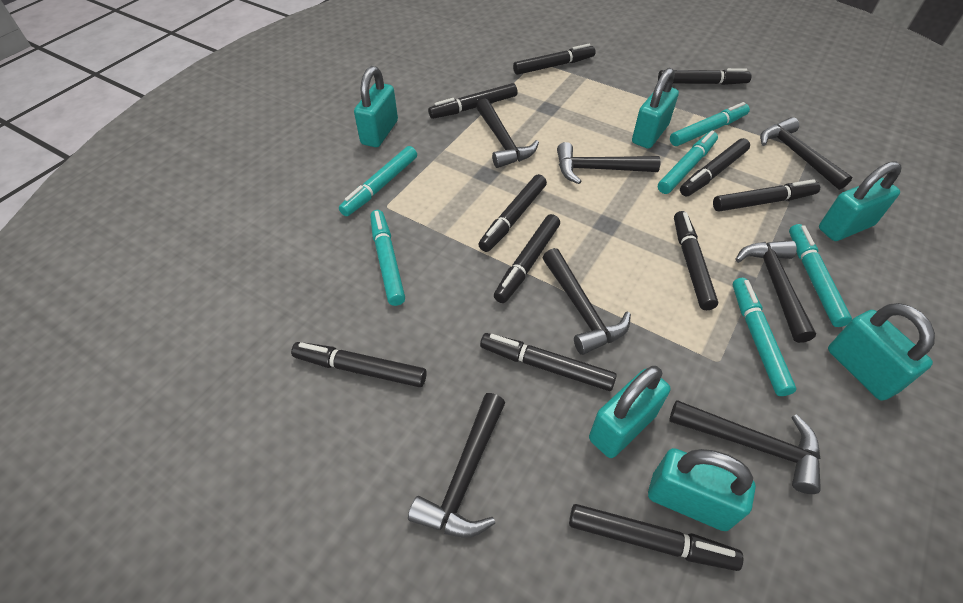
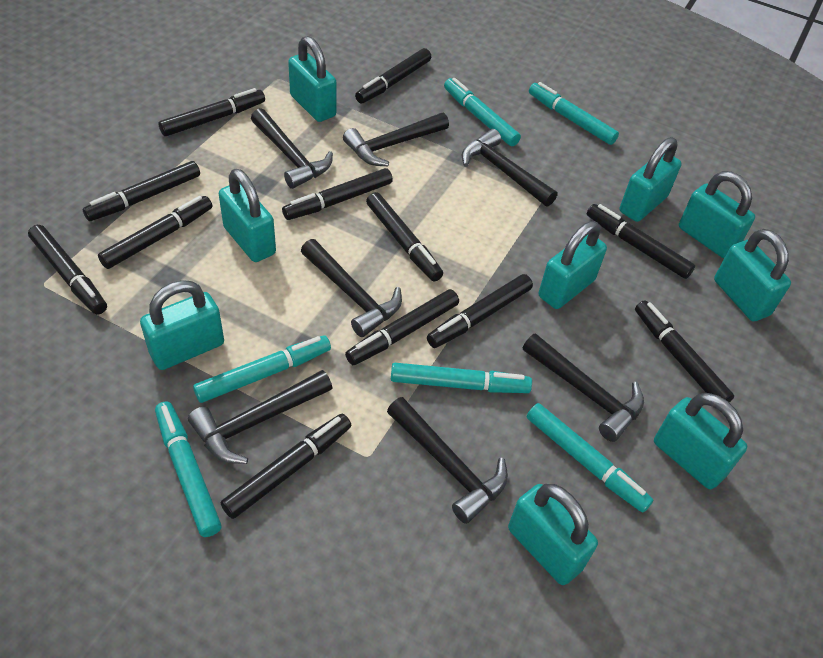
black marker: 11 -> 12
turquoise padlock: 6 -> 9

